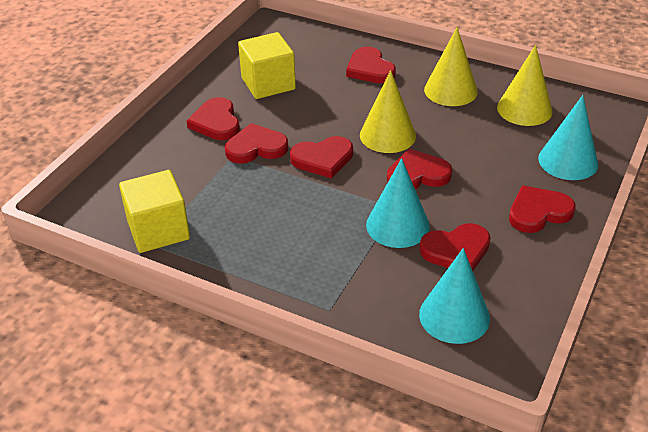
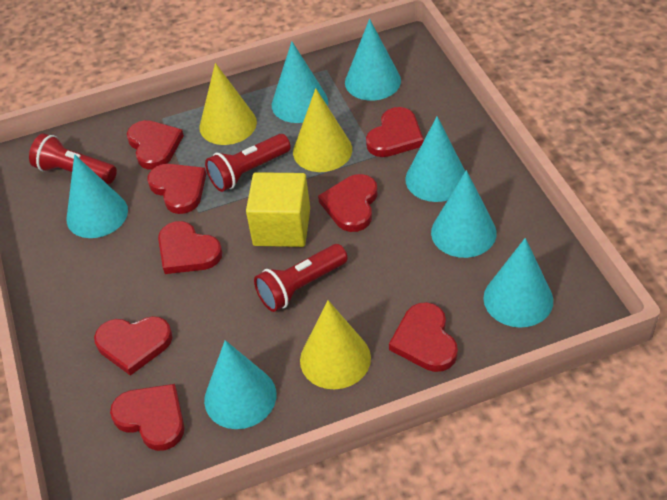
red flashlight: 0 -> 3
red heart: 7 -> 8
turquoise cone: 3 -> 7
yellow cube: 2 -> 1

